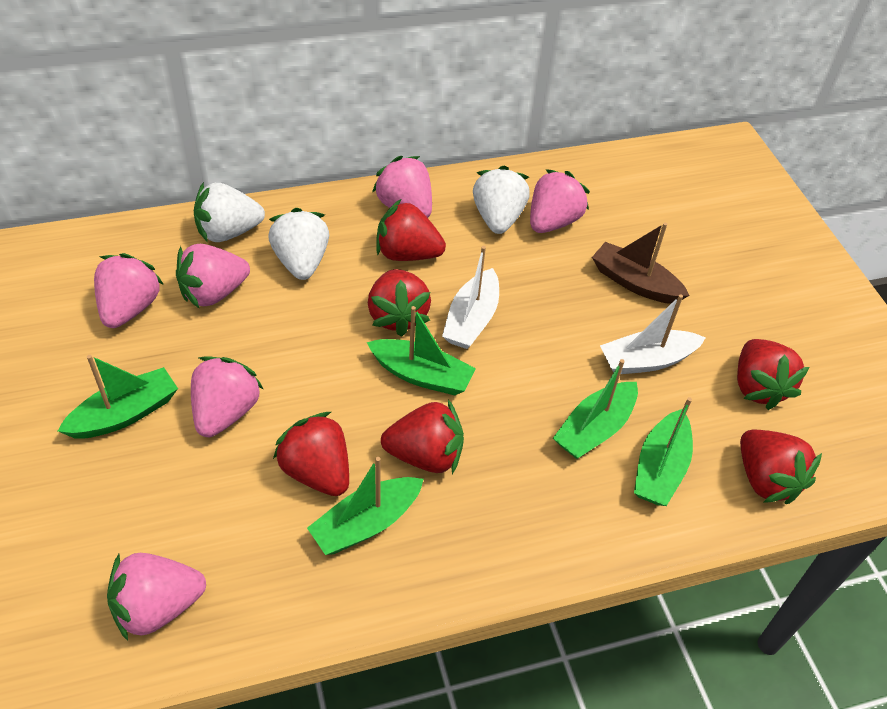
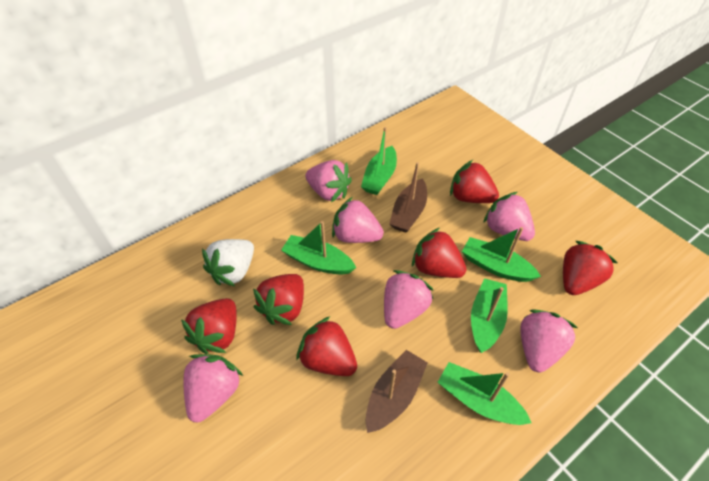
brown boat: 1 -> 2
white boat: 2 -> 0
white strawberry: 3 -> 1

